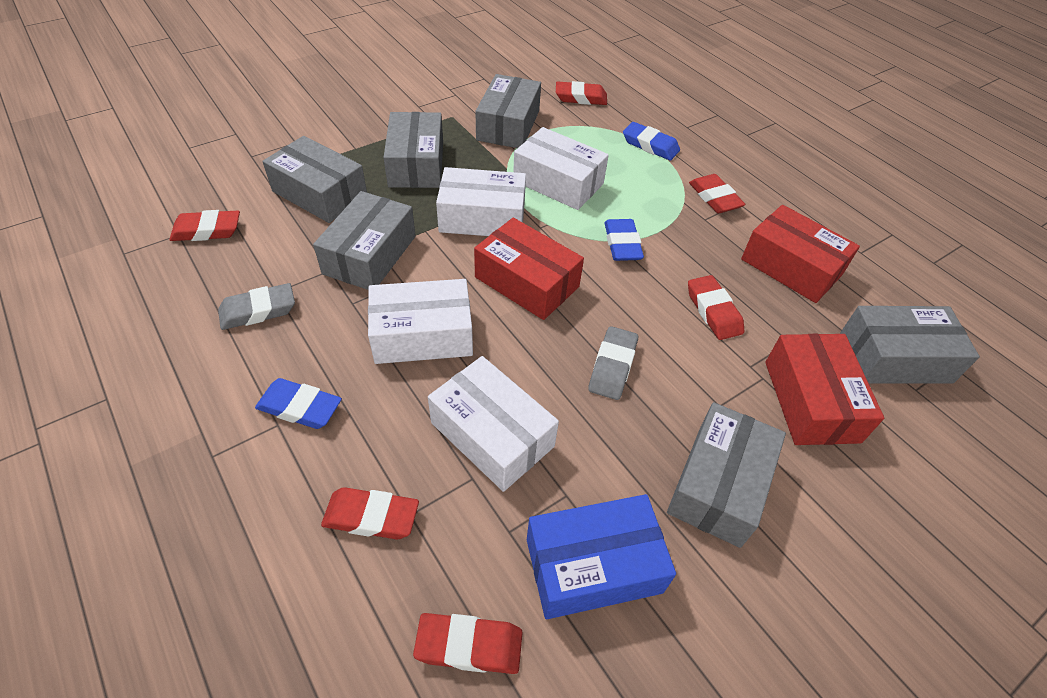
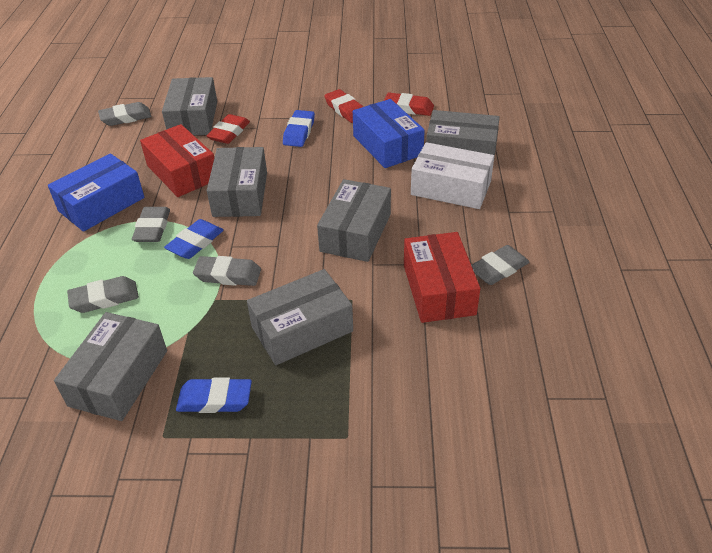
blue box: 1 -> 2
grey eraser: 2 -> 5
red box: 3 -> 2
red eraser: 6 -> 3
white box: 4 -> 1

